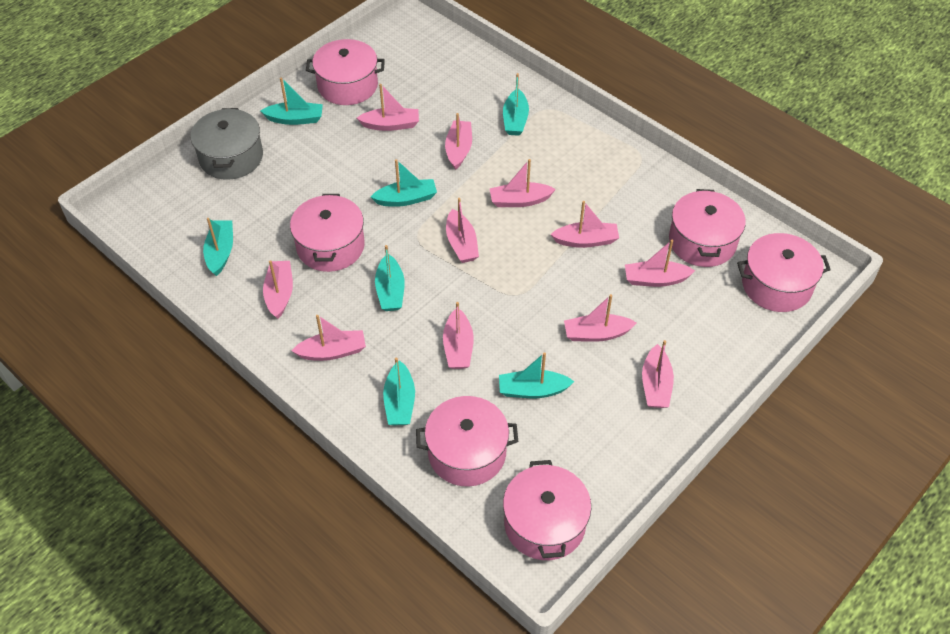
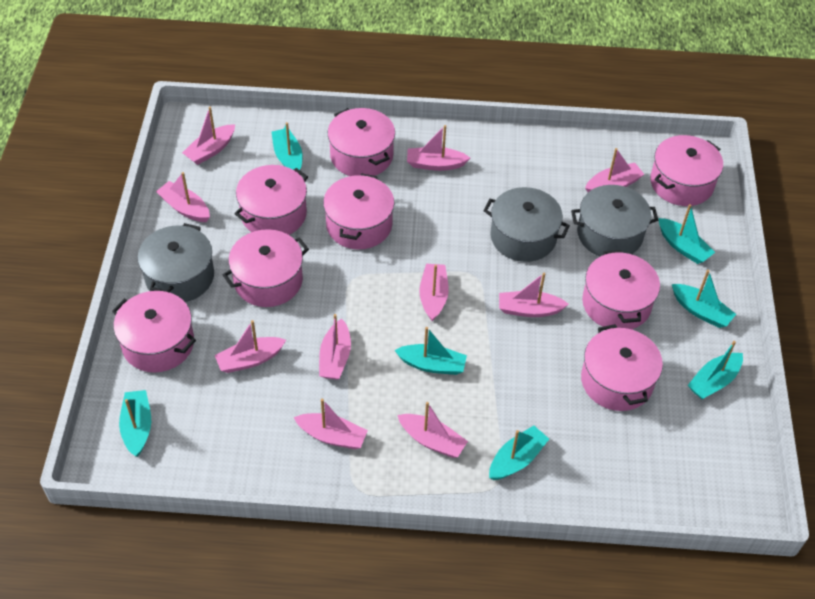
grey pot: 1 -> 3
pink boat: 11 -> 10
pink pot: 6 -> 8

